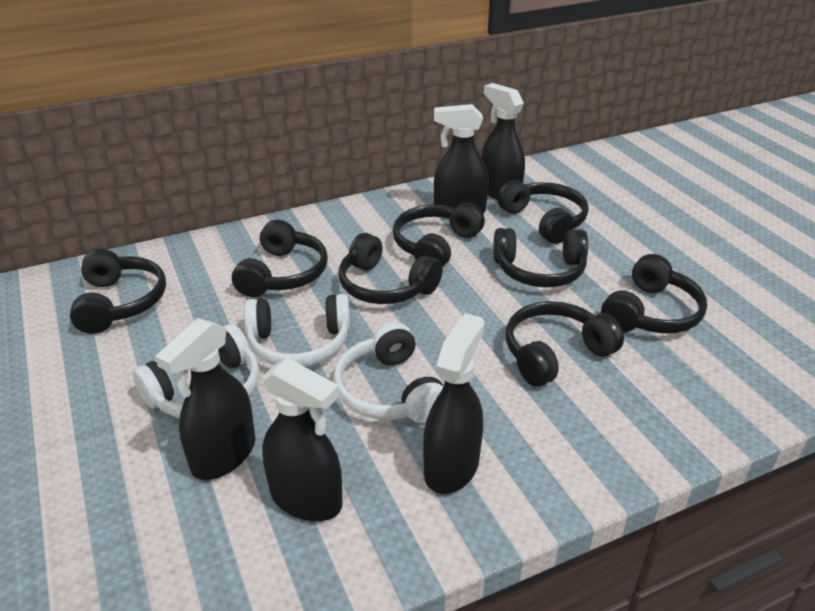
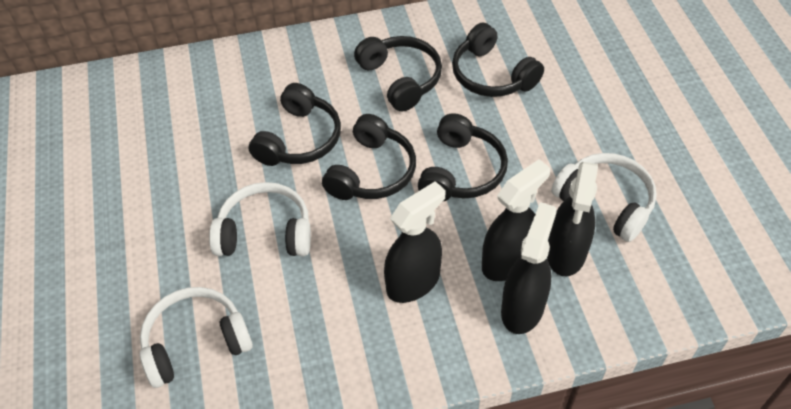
black headphones: 8 -> 5
black spray bottle: 5 -> 4

